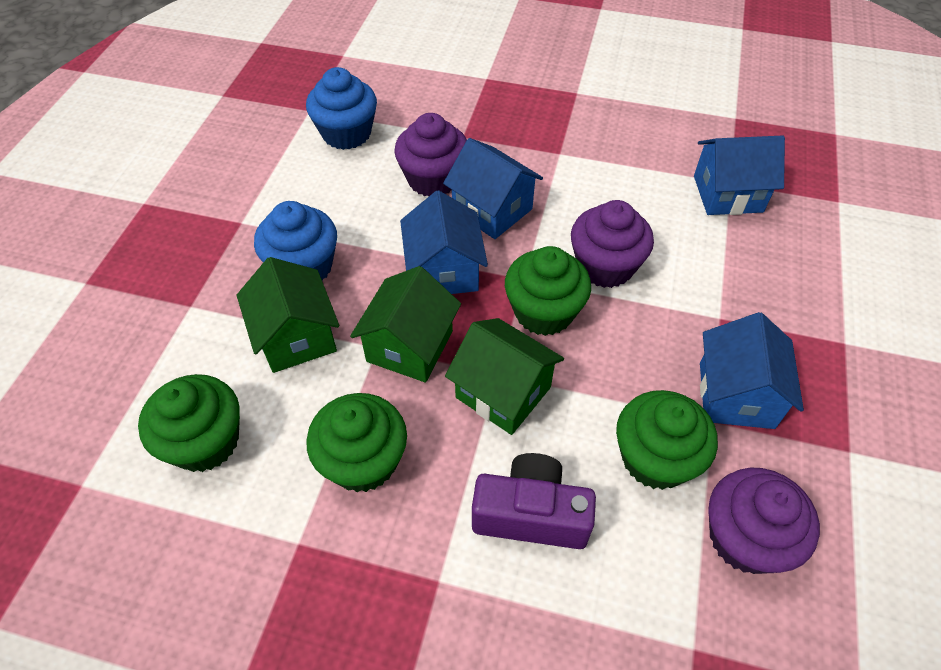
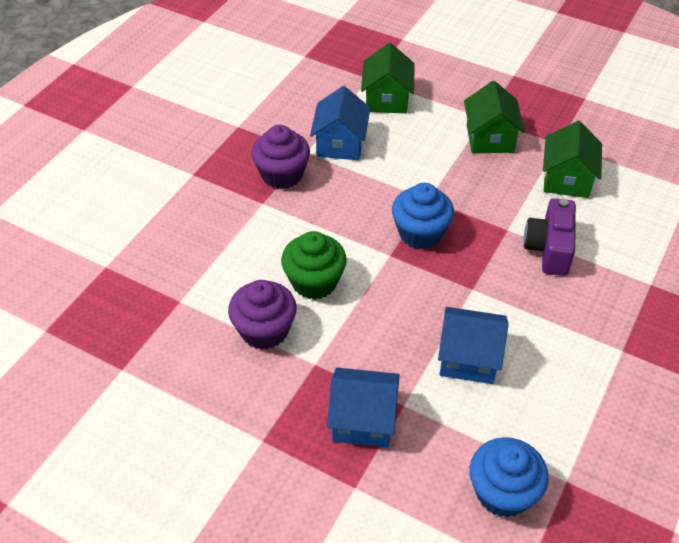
blue house: 4 -> 3
green cupcake: 4 -> 1
purple cupcake: 3 -> 2

